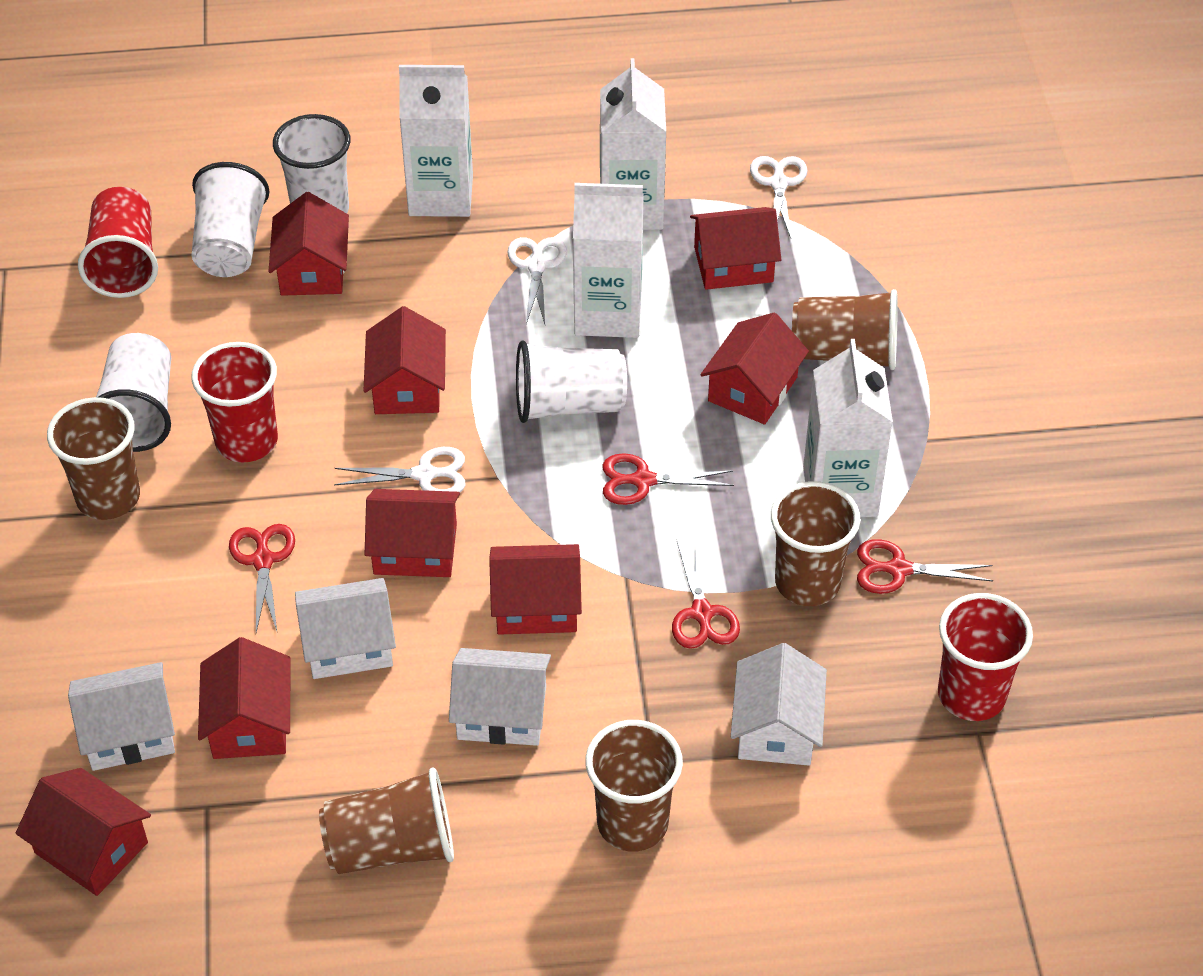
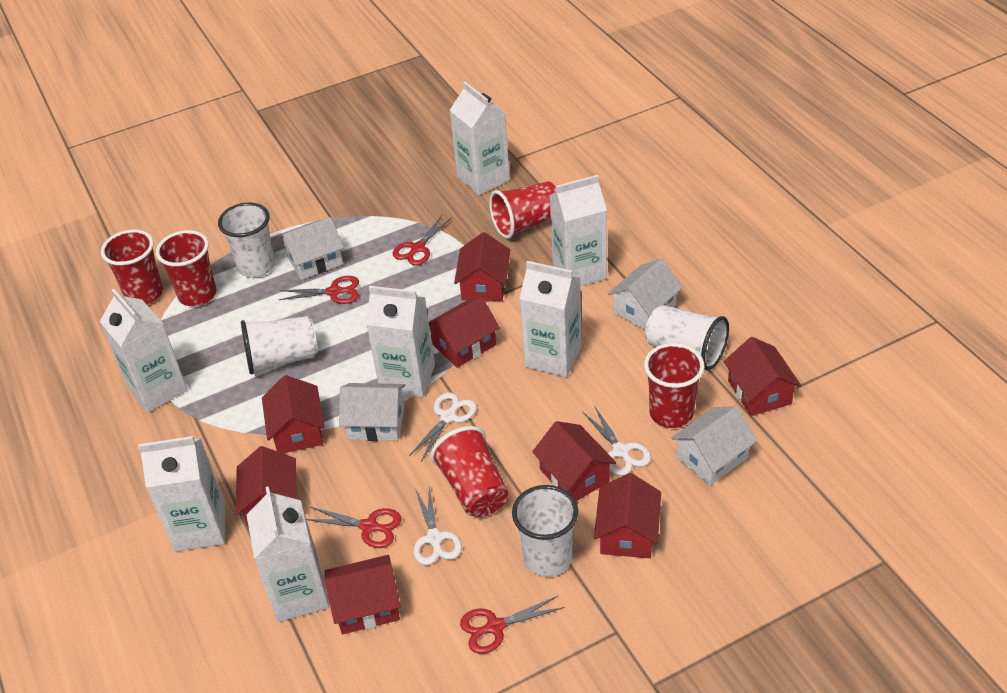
brown cup: 5 -> 0
red cup: 3 -> 5
white carton: 4 -> 7

